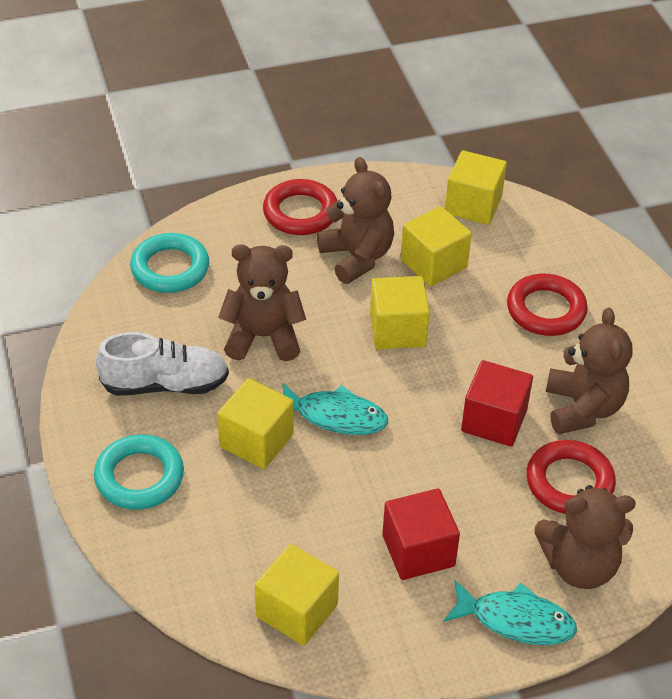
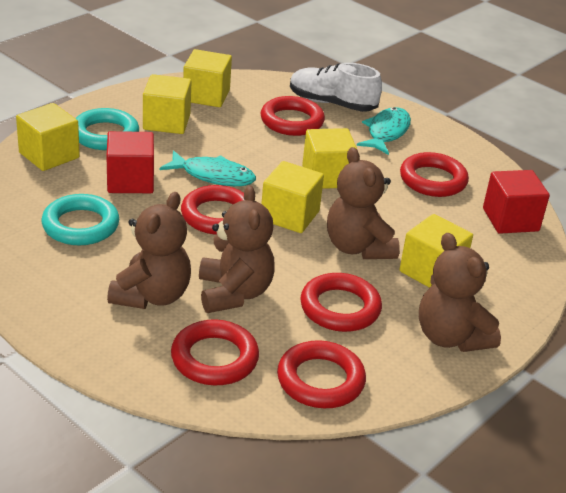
red ring: 3 -> 6
yellow cube: 5 -> 6

